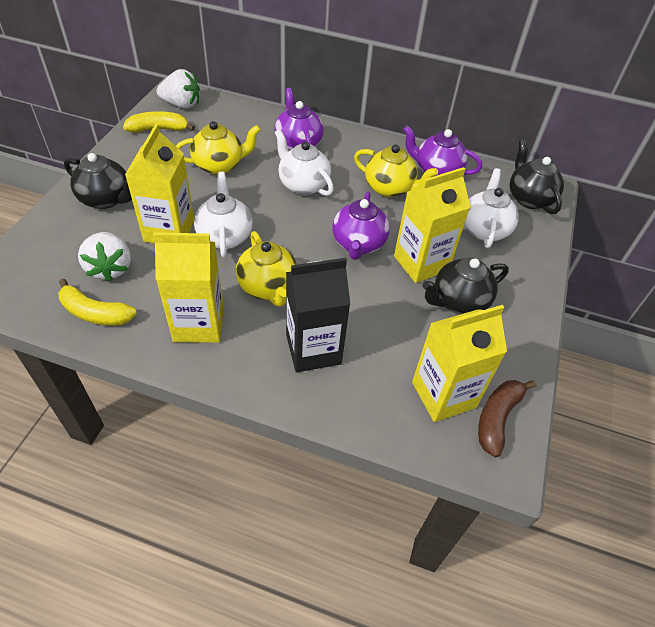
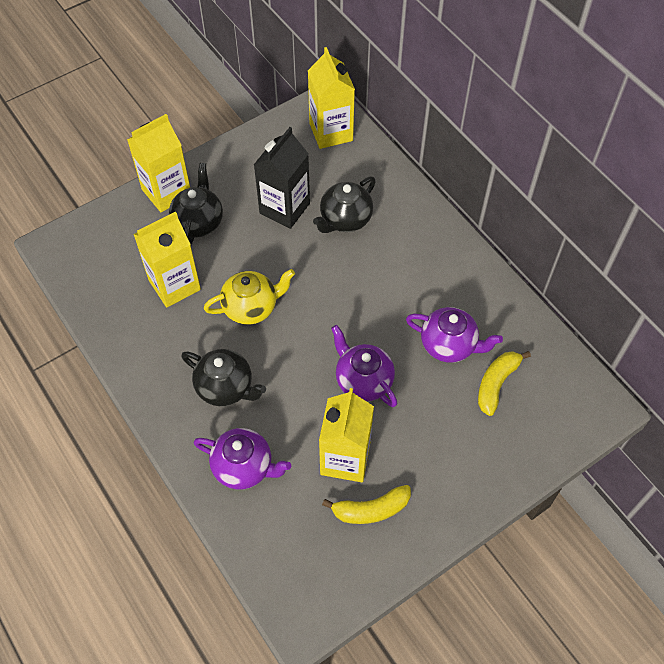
brown banana: 1 -> 0
white strawberry: 2 -> 0
white teapot: 3 -> 0
yellow teapot: 3 -> 1

